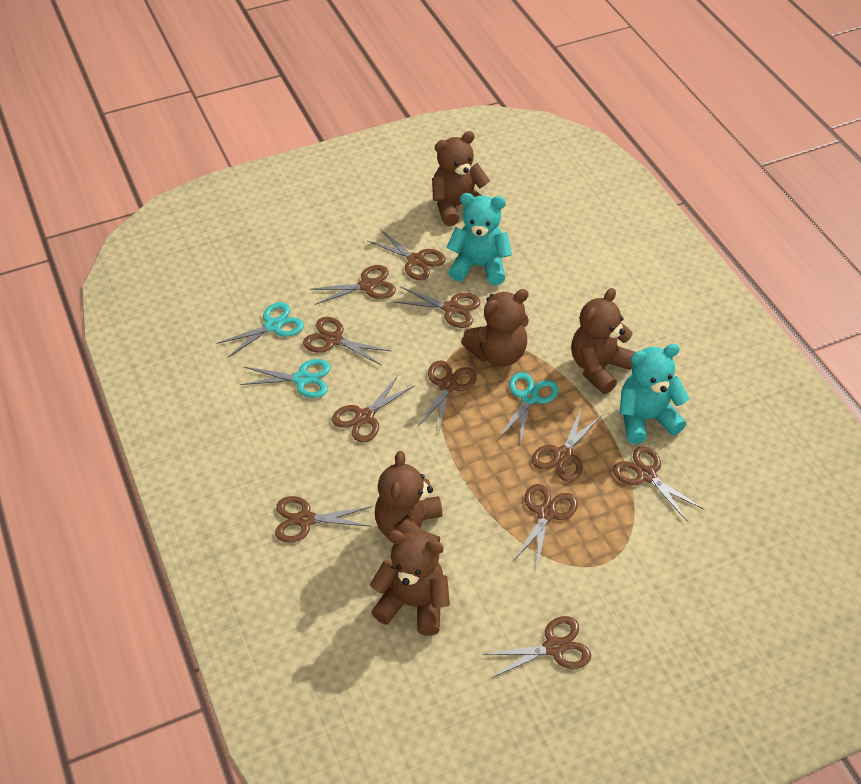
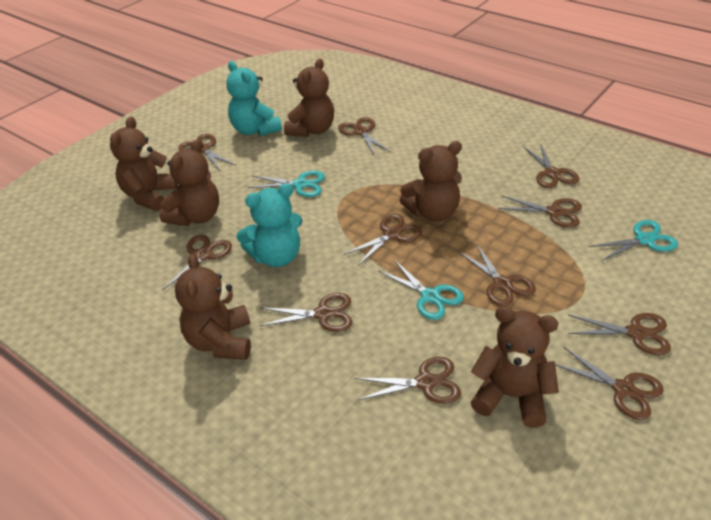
brown teddy bear: 5 -> 6

